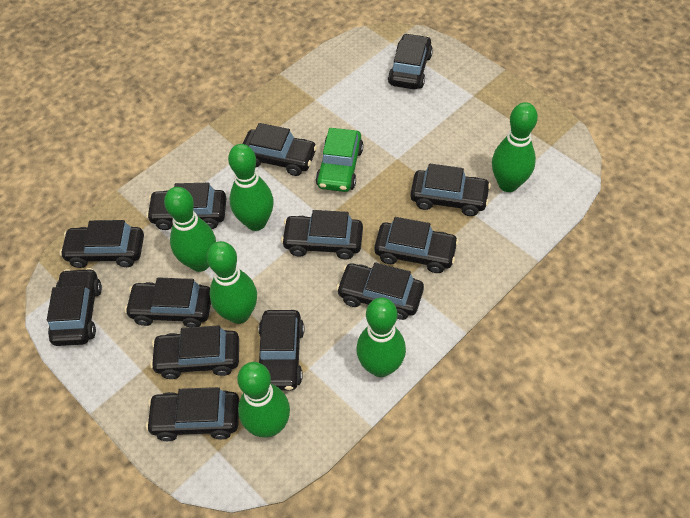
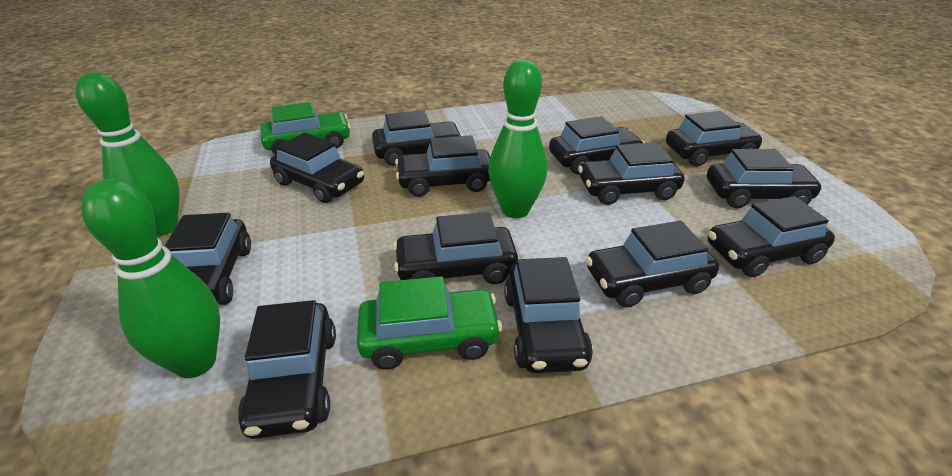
green bowling pin: 6 -> 3
green car: 1 -> 2

